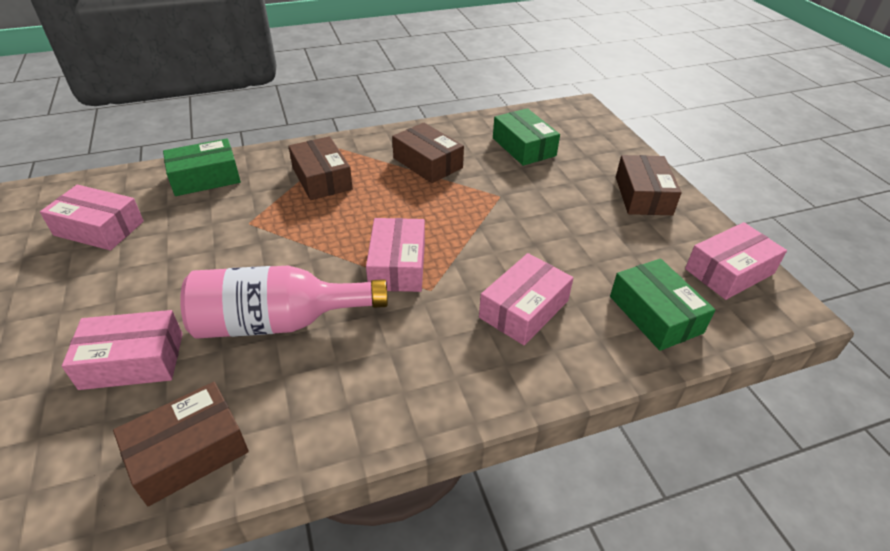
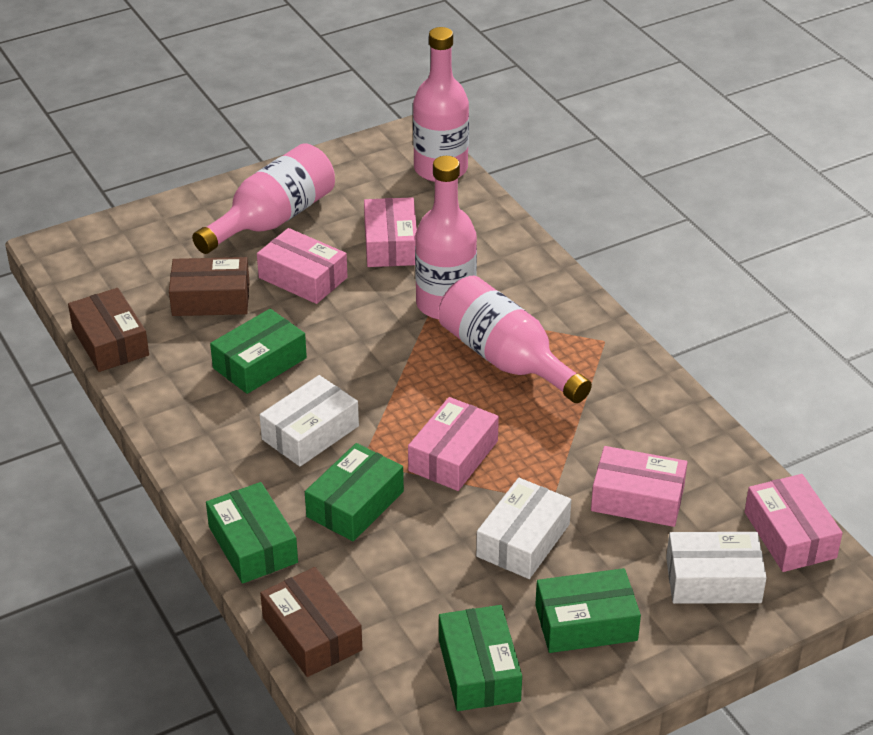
brown box: 4 -> 3
green box: 3 -> 5
pink bottle: 1 -> 4
white box: 0 -> 3

